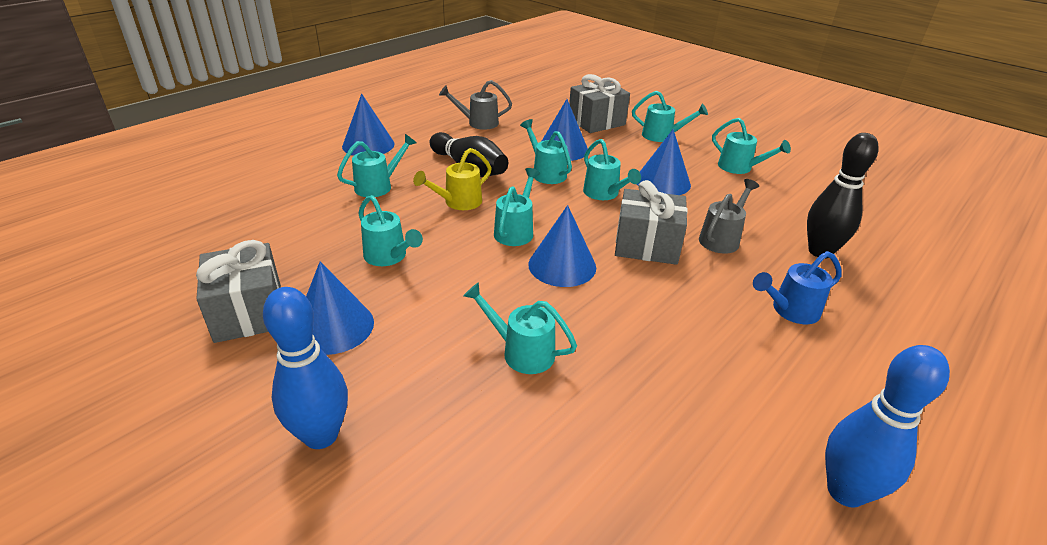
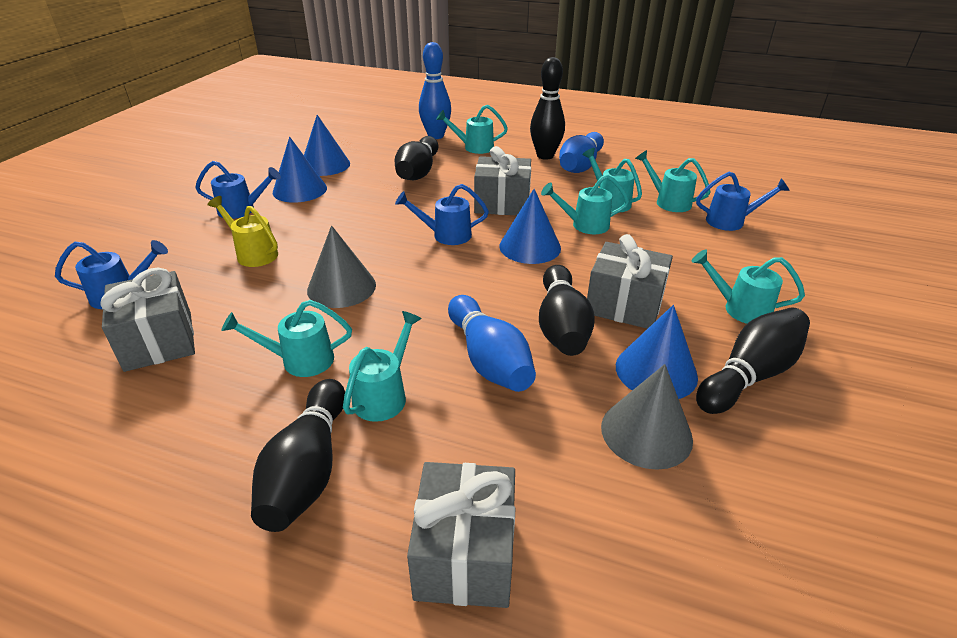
black bowling pin: 2 -> 5
blue bowling pin: 2 -> 3
blue cone: 5 -> 4
blue watering can: 1 -> 4
grey cone: 0 -> 2
grey gift: 3 -> 4
grey watering can: 2 -> 0
turquoise watering can: 8 -> 7

